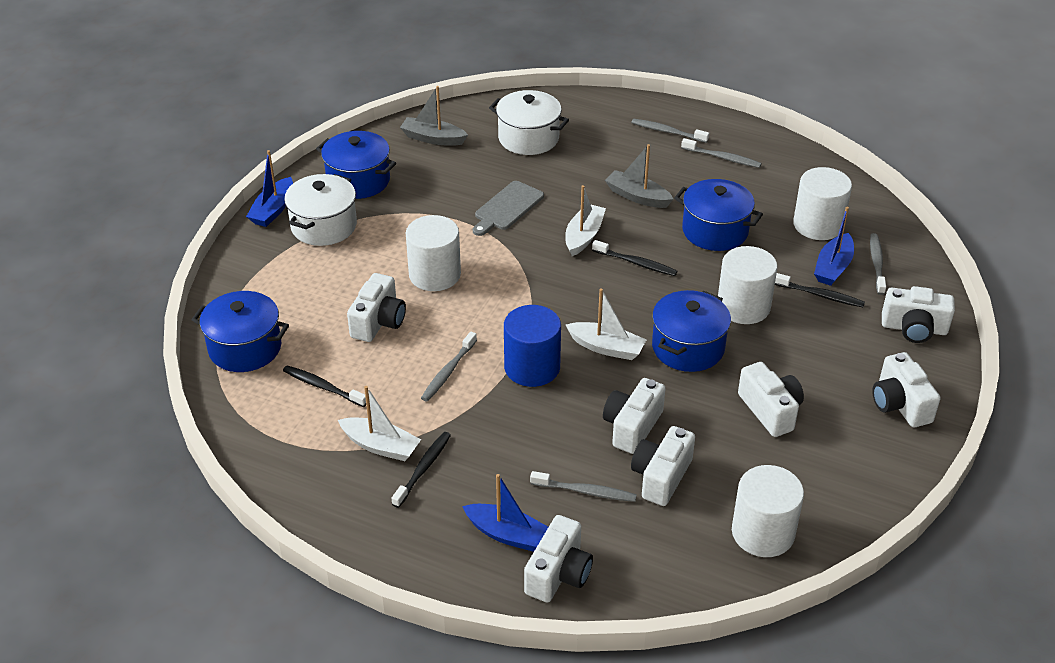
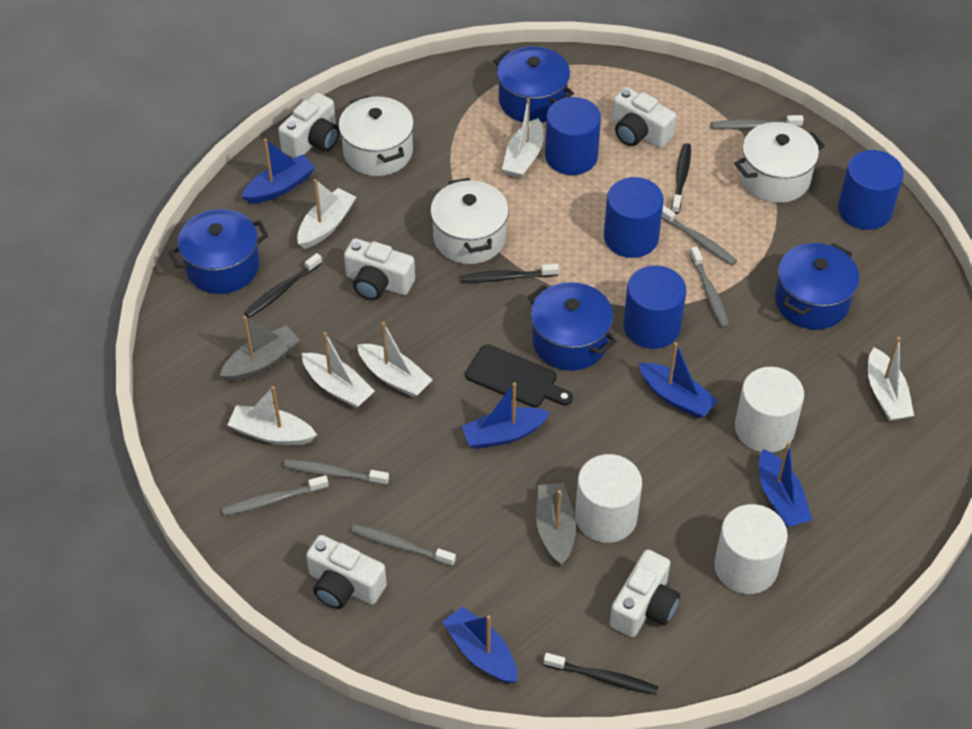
black cutting board: 0 -> 1
blue boat: 3 -> 5
blue cylinder: 1 -> 4
grey cutting board: 1 -> 0
grey toothbrush: 5 -> 6
white boat: 3 -> 6
white camera: 7 -> 5
white cylinder: 4 -> 3
white pot: 2 -> 3

